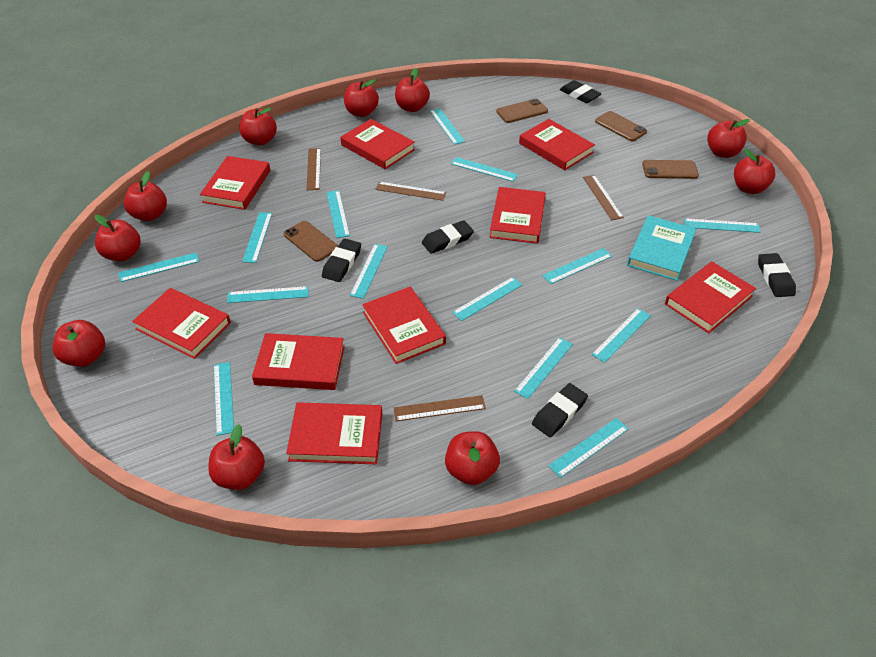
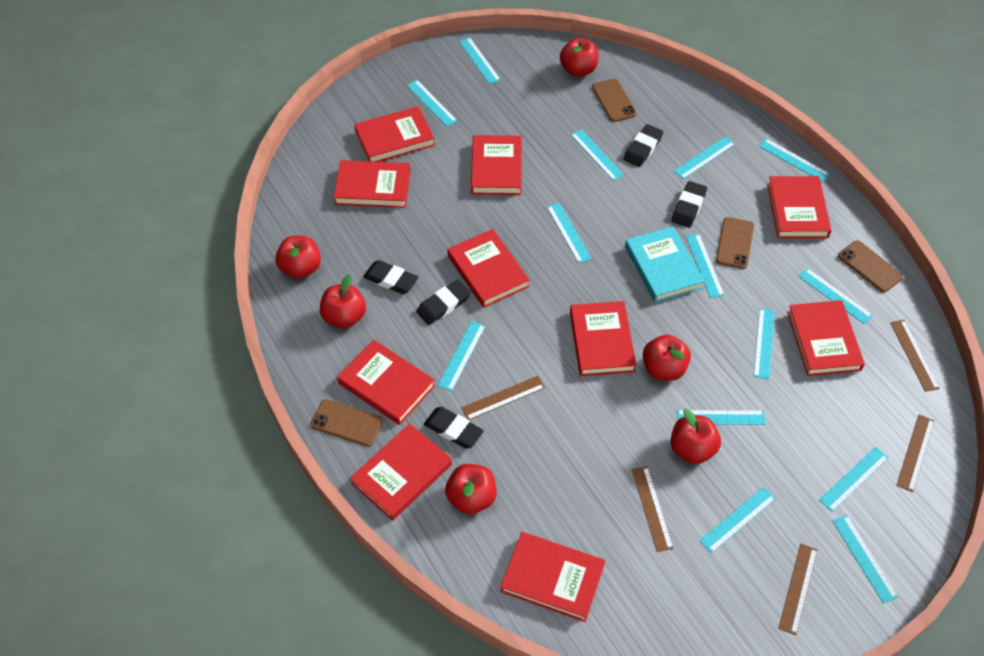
brown ruler: 4 -> 5
red apple: 10 -> 6
red book: 9 -> 10

